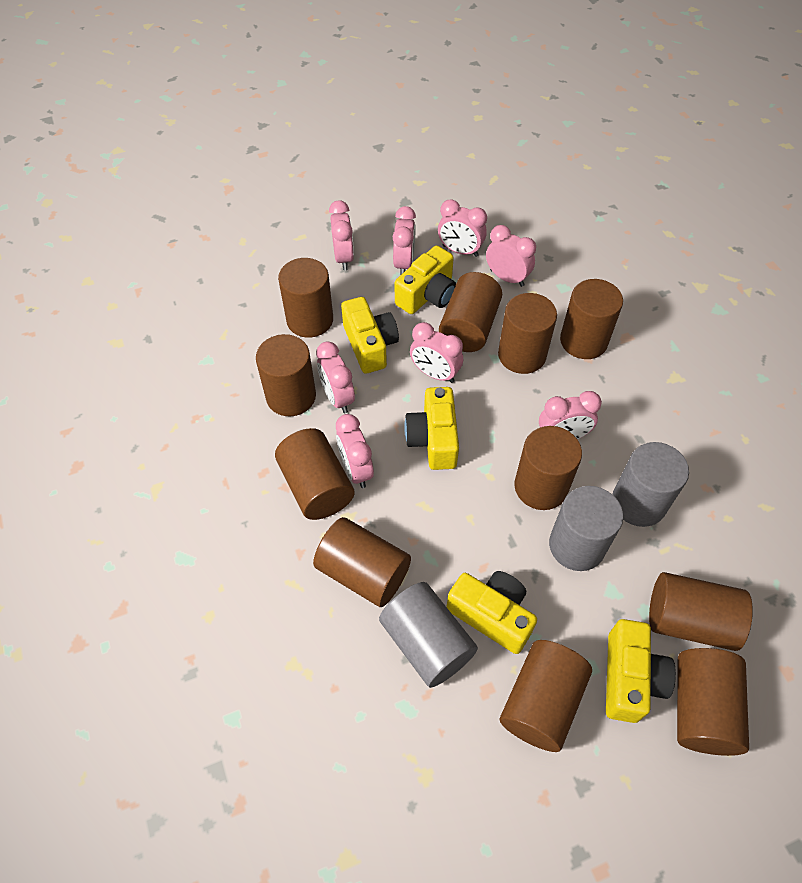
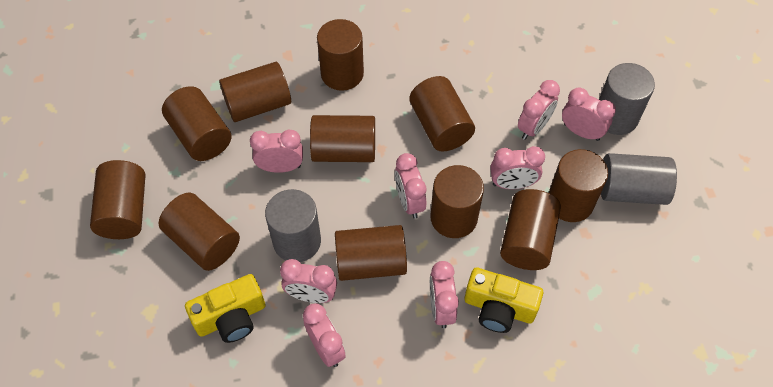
yellow camera: 5 -> 2

